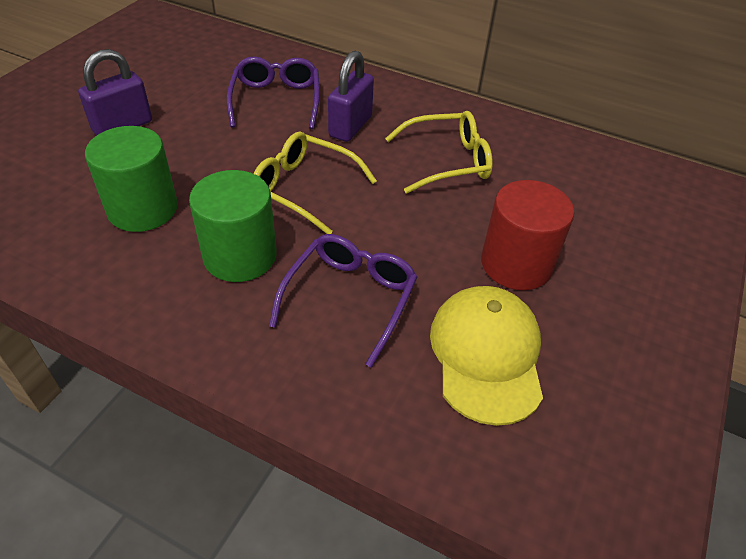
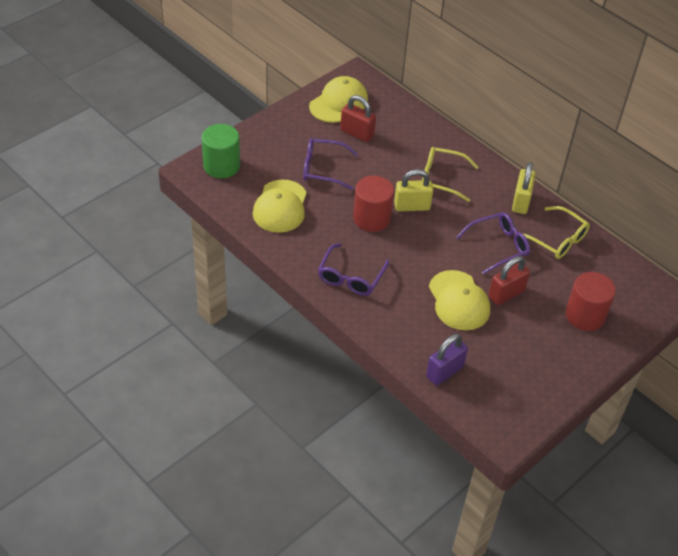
green cylinder: 2 -> 1
purple glasses: 2 -> 3
purple padlock: 2 -> 1
red cylinder: 1 -> 2
red padlock: 0 -> 2
yellow cap: 1 -> 3
yellow padlock: 0 -> 2

